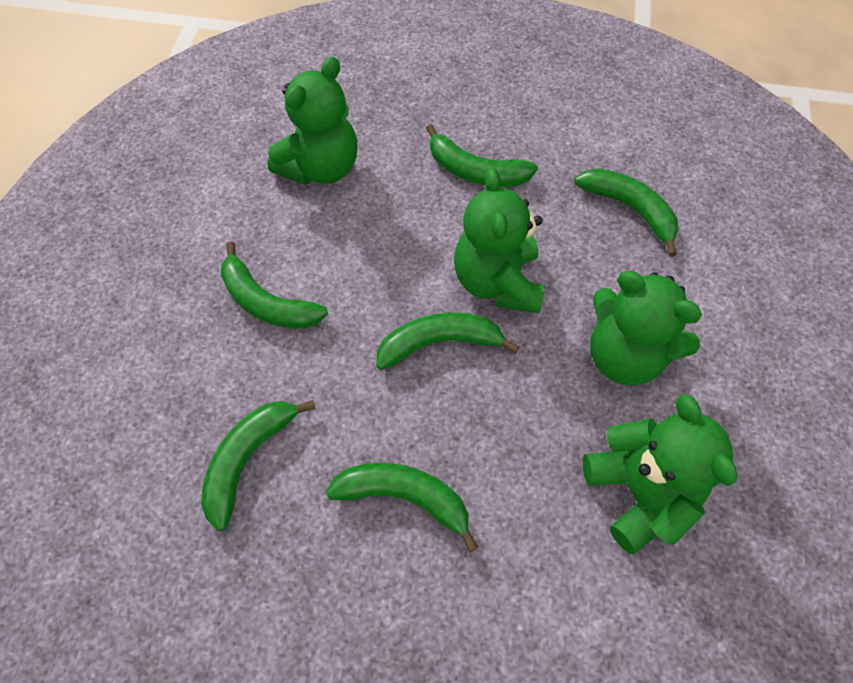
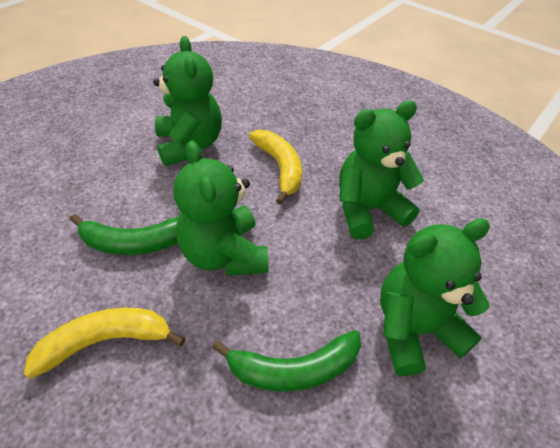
green banana: 6 -> 2
yellow banana: 0 -> 2

